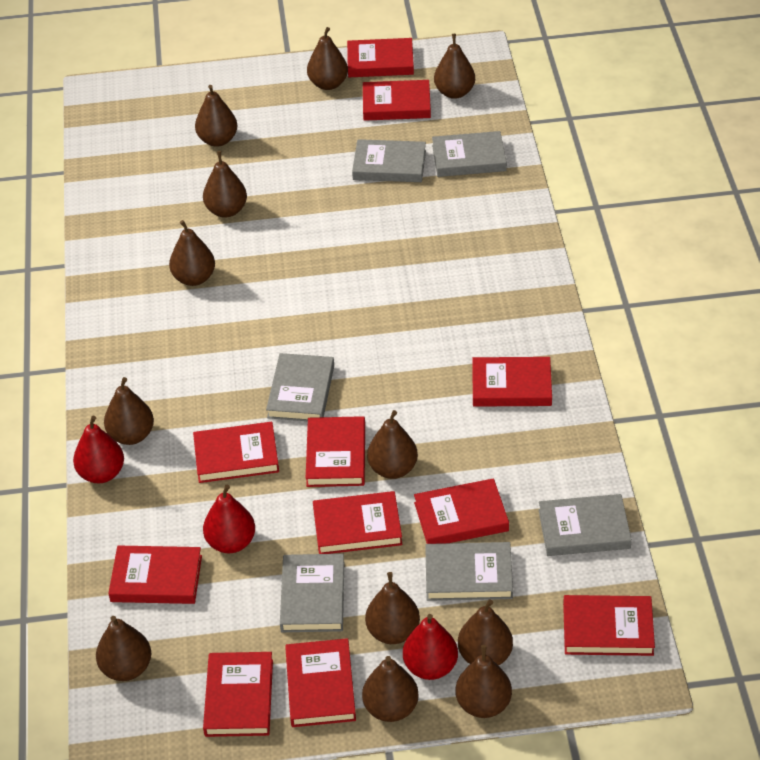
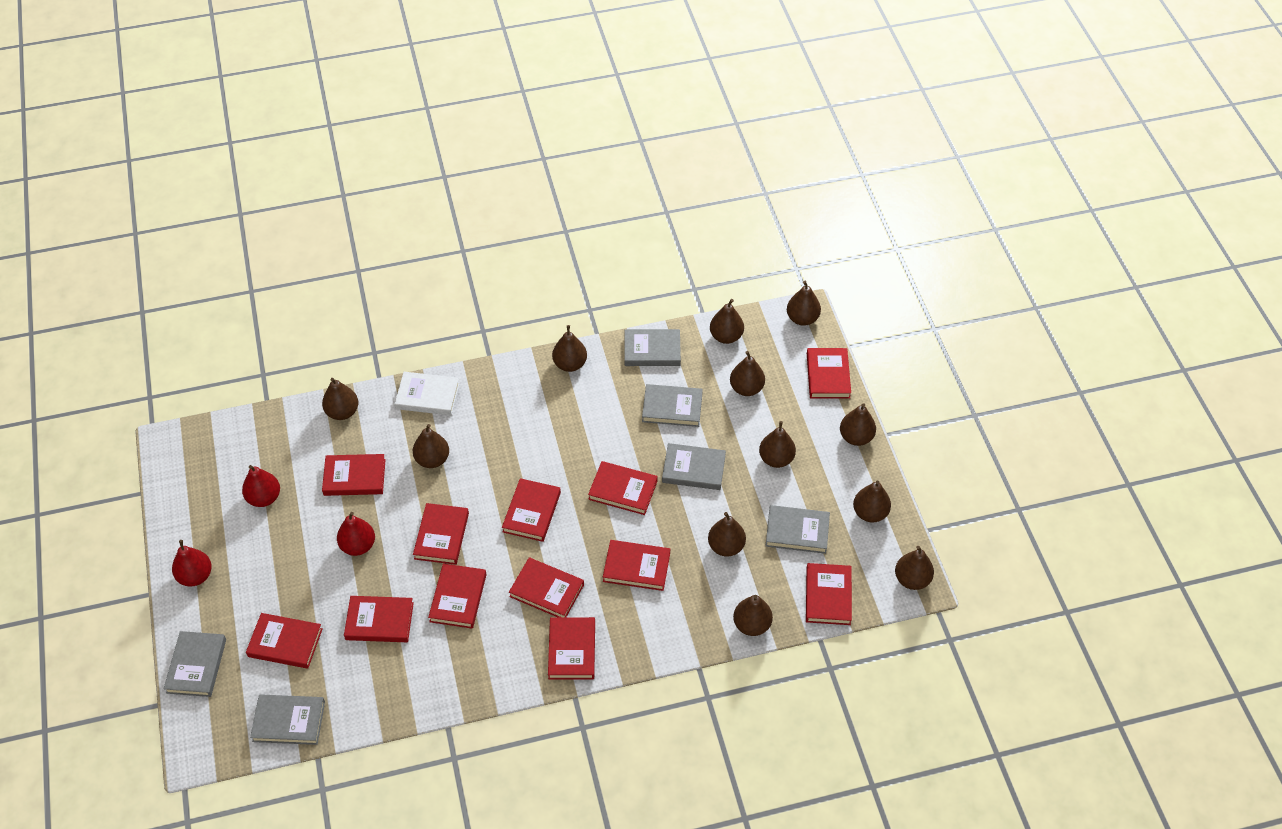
red book: 11 -> 12
white book: 0 -> 1

